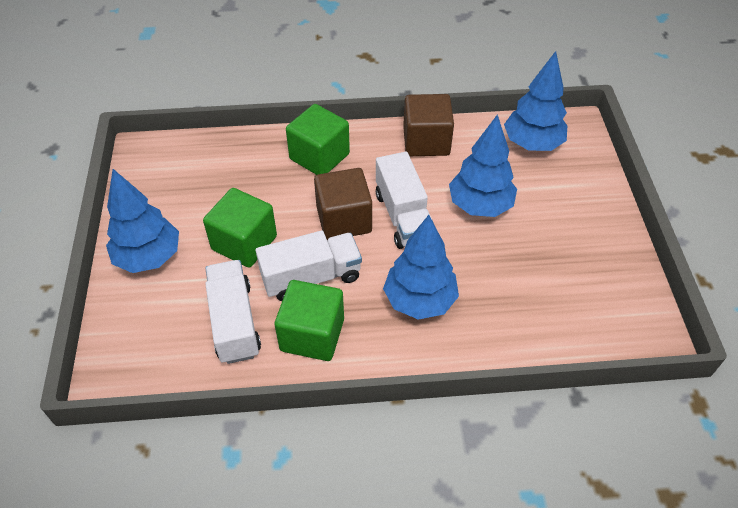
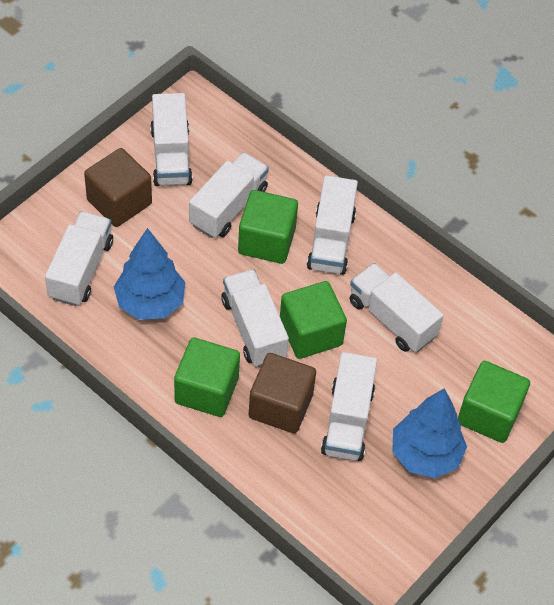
blue tree: 4 -> 2
green cube: 3 -> 4
white truck: 3 -> 7

